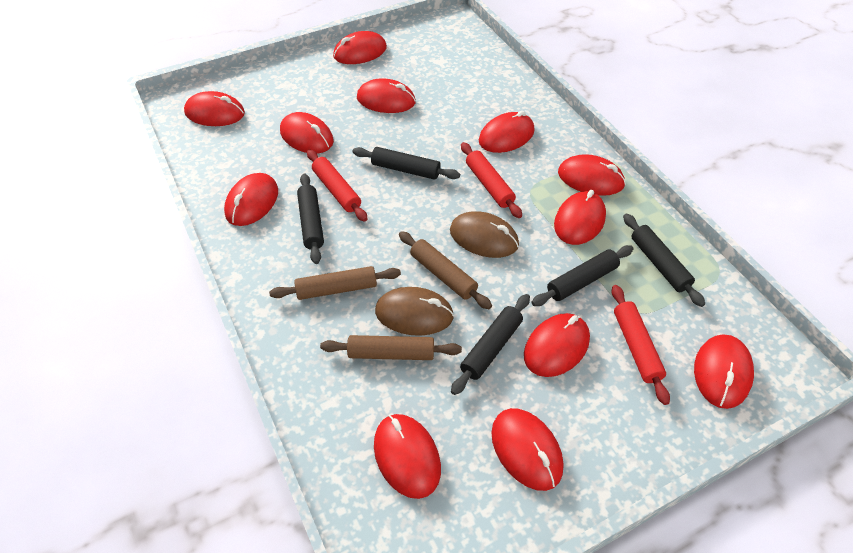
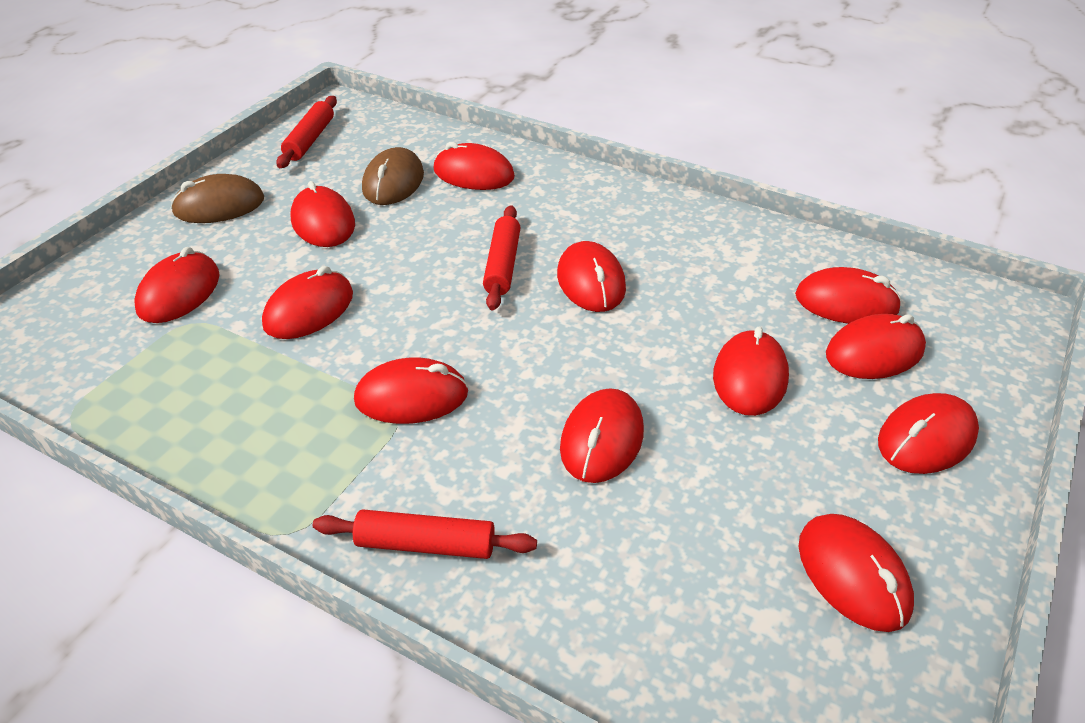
black rolling pin: 5 -> 0
brown rolling pin: 3 -> 0

